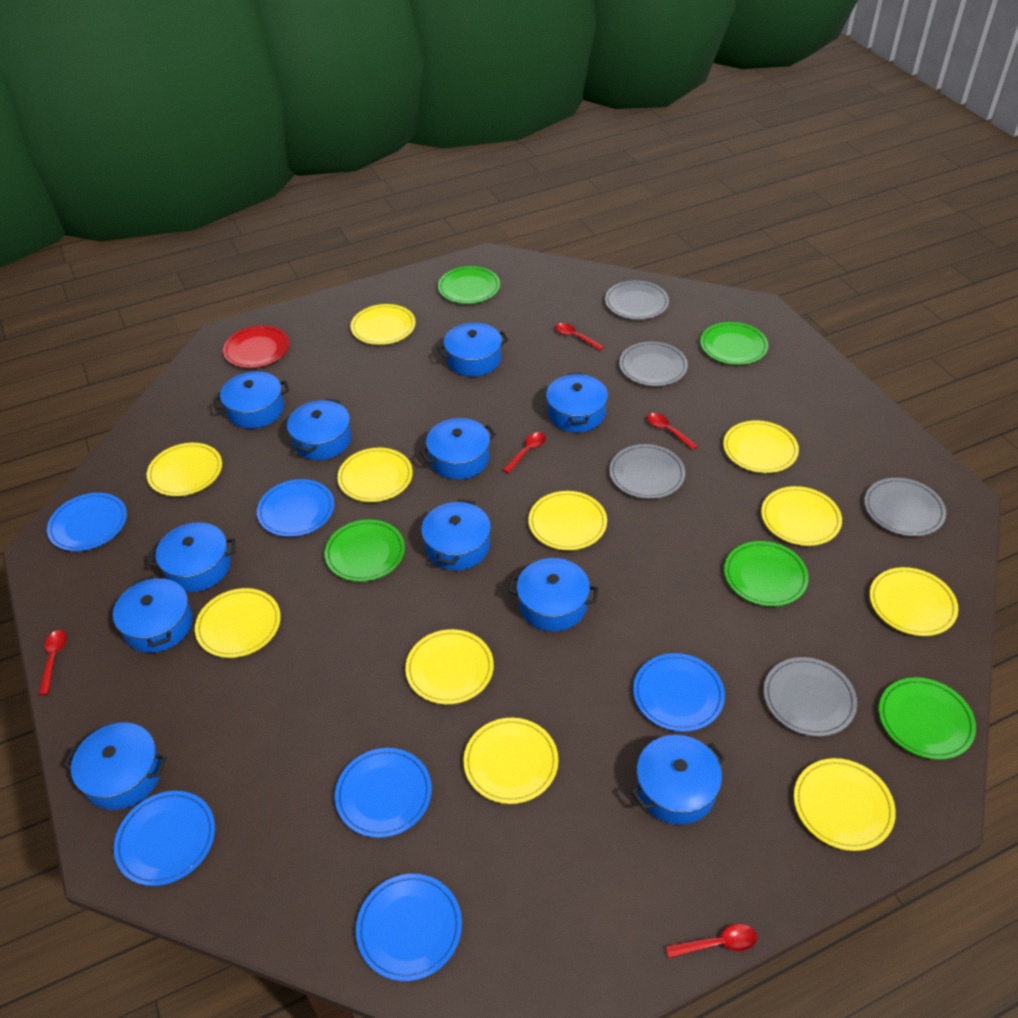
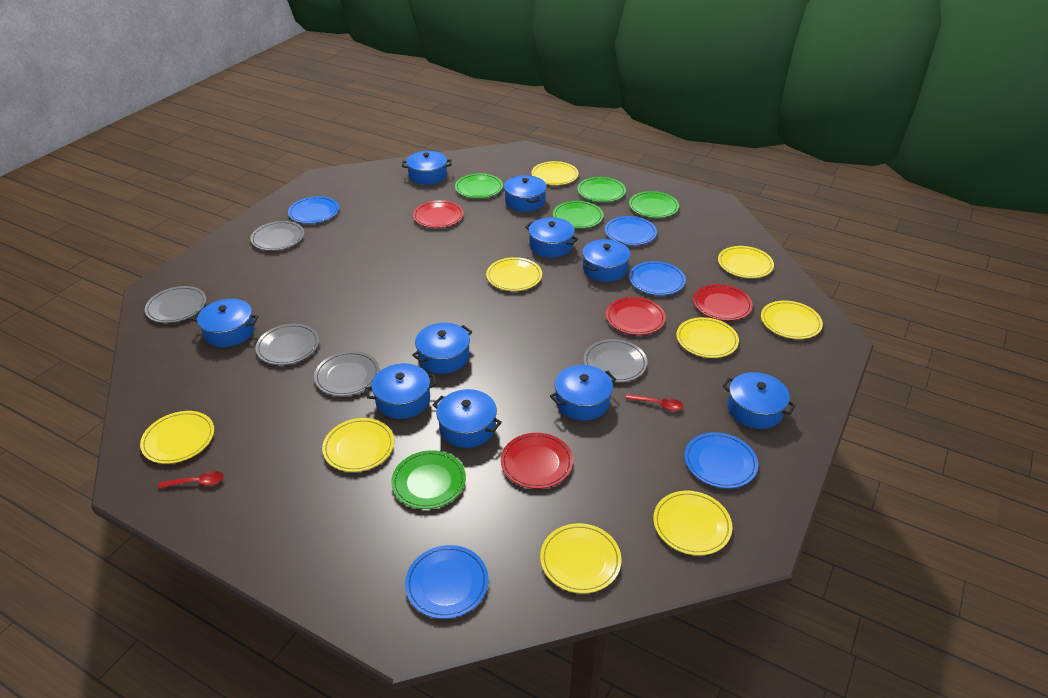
blue plate: 6 -> 5
blue pot: 11 -> 10
red plate: 1 -> 4
red spoon: 5 -> 2
yellow plate: 11 -> 9

